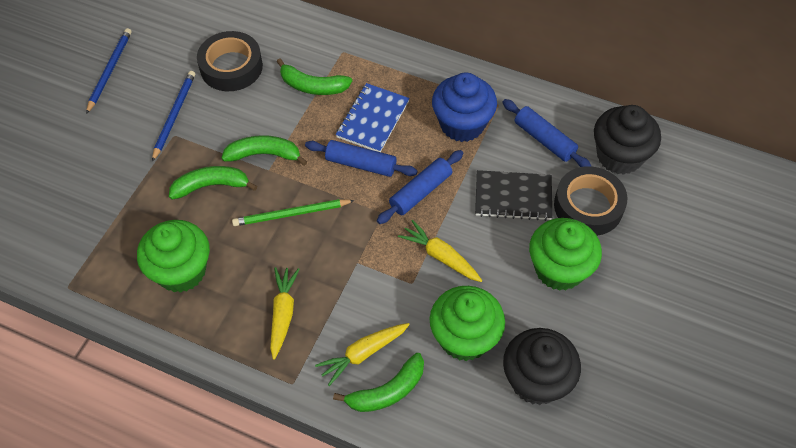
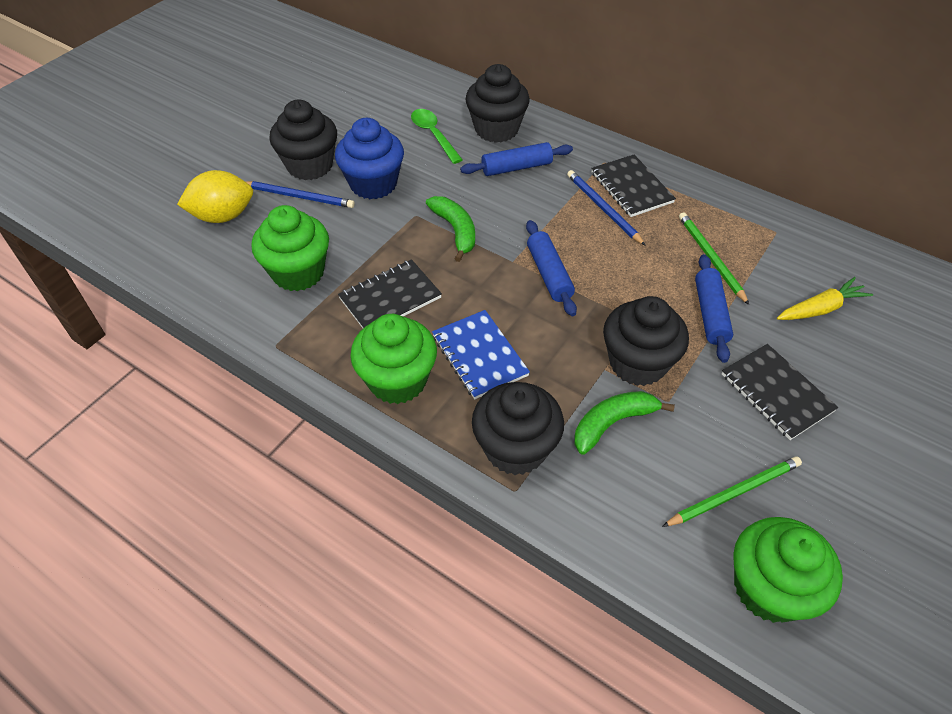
black cupcake: 2 -> 4
black notebook: 1 -> 3
black tape: 2 -> 0
green banana: 4 -> 2
green pencil: 1 -> 2
green spoon: 0 -> 1
yellow carrot: 3 -> 1
yellow lemon: 0 -> 1

